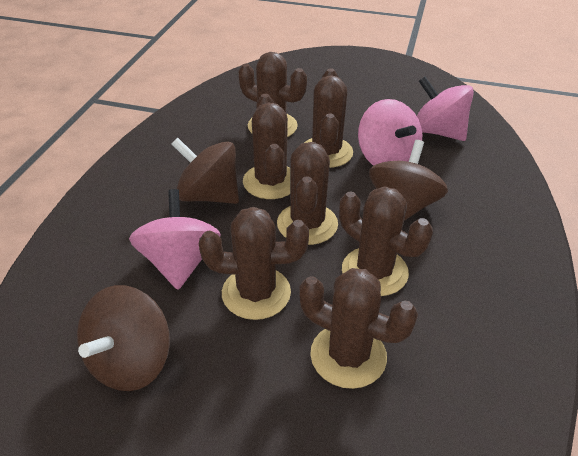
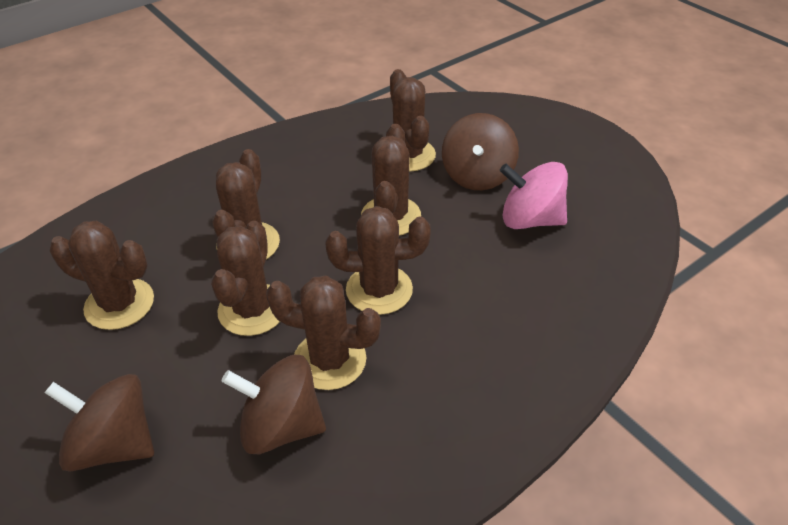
pink spinning top: 3 -> 1

